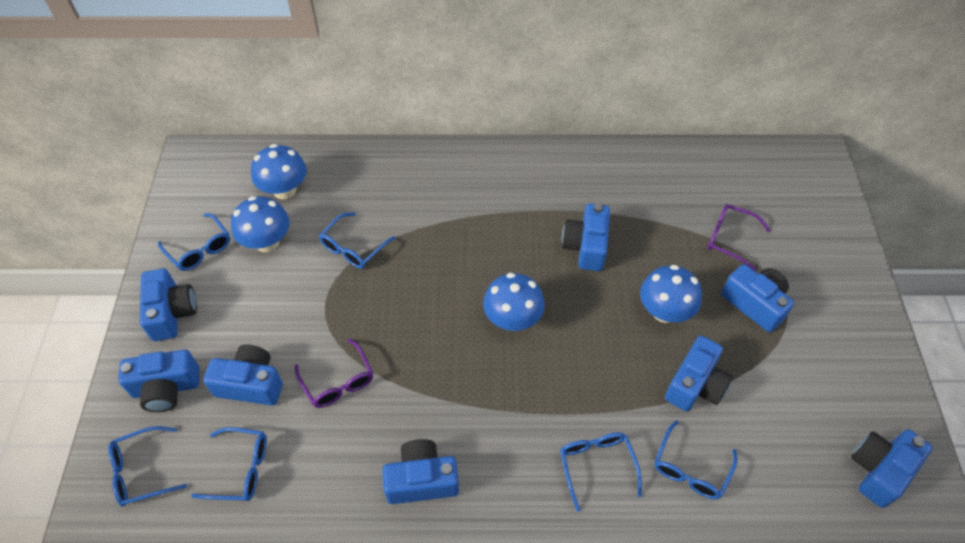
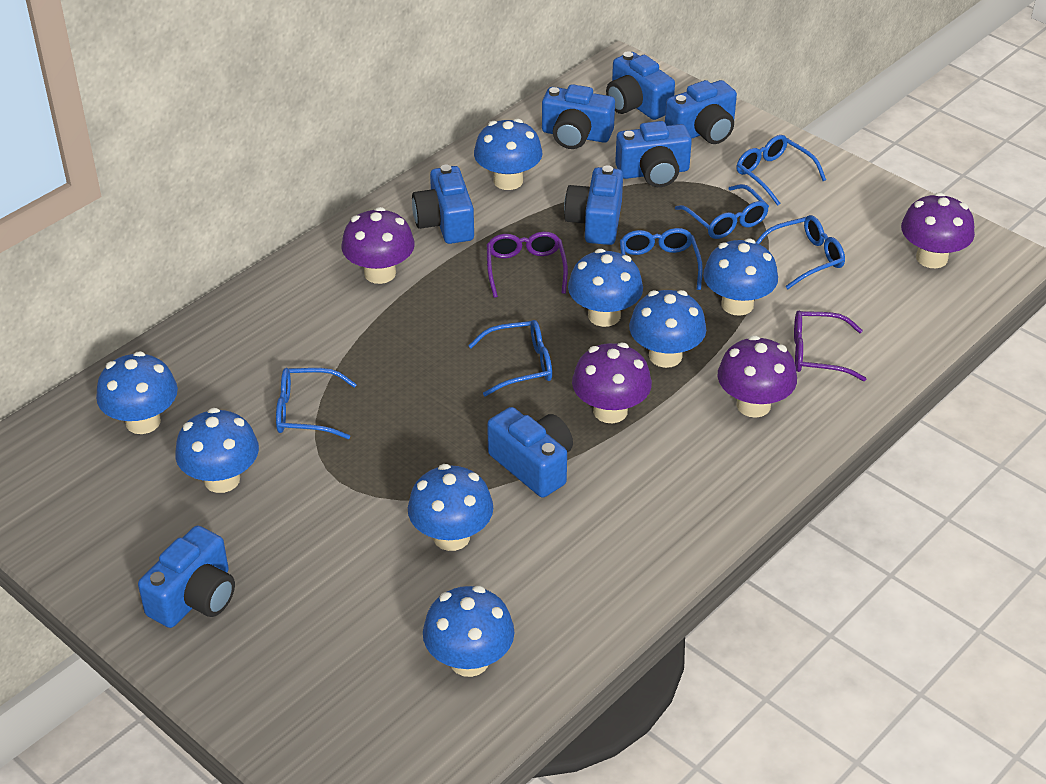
blue mushroom: 4 -> 8
purple mushroom: 0 -> 4

